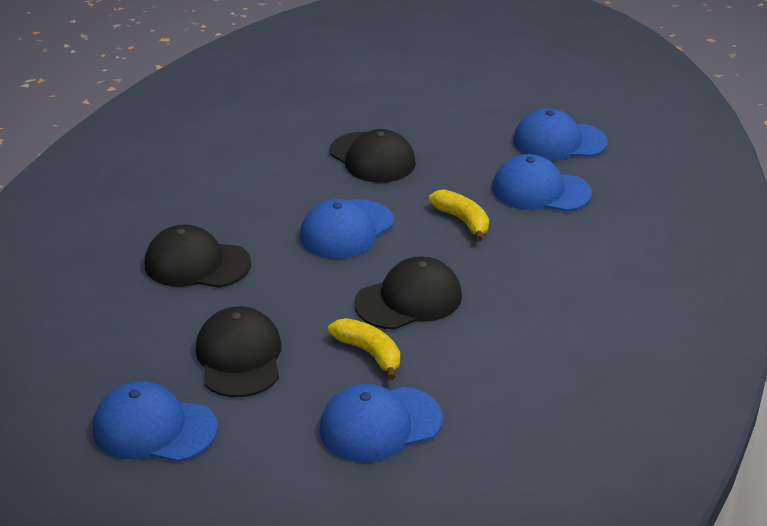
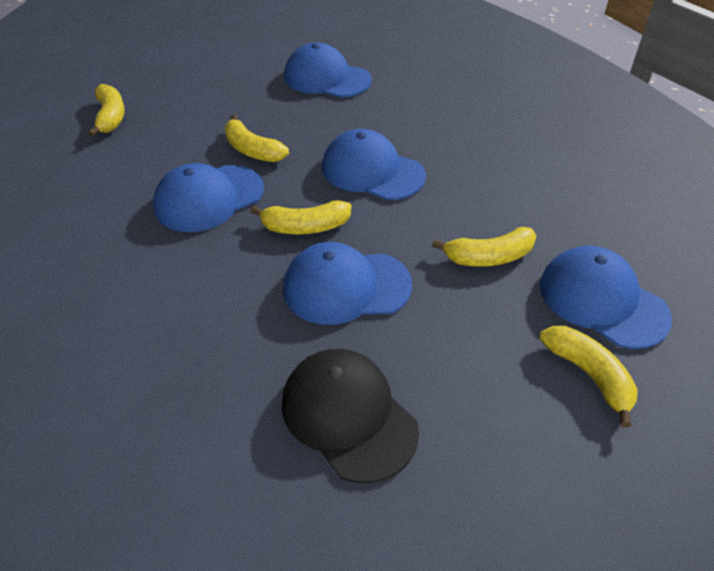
black cap: 4 -> 1
yellow banana: 2 -> 5

